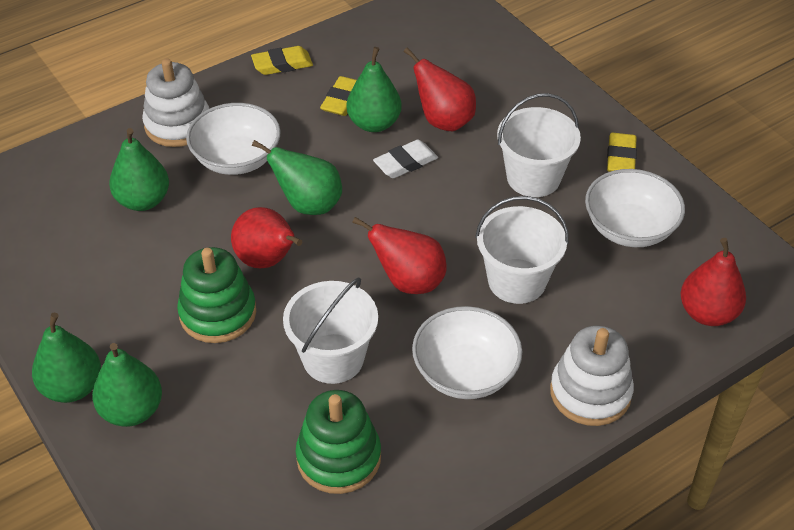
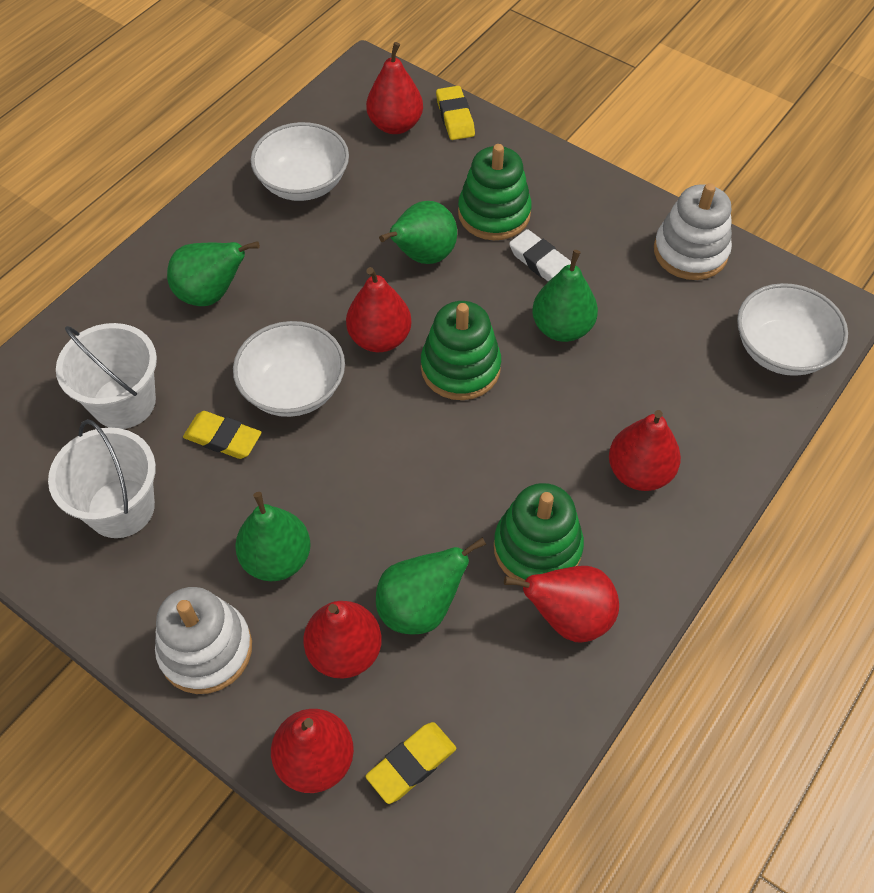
green stacking toy: 2 -> 3
red pear: 4 -> 6
white bucket: 3 -> 2

